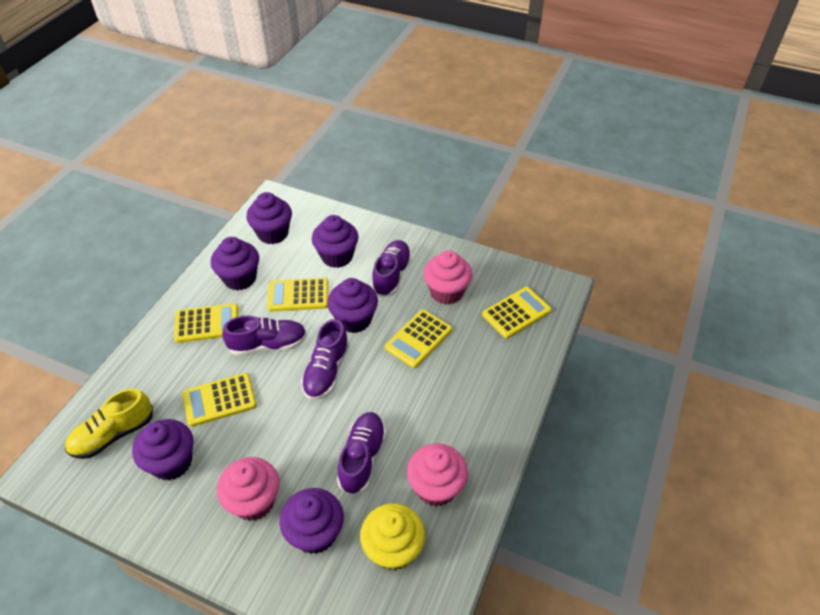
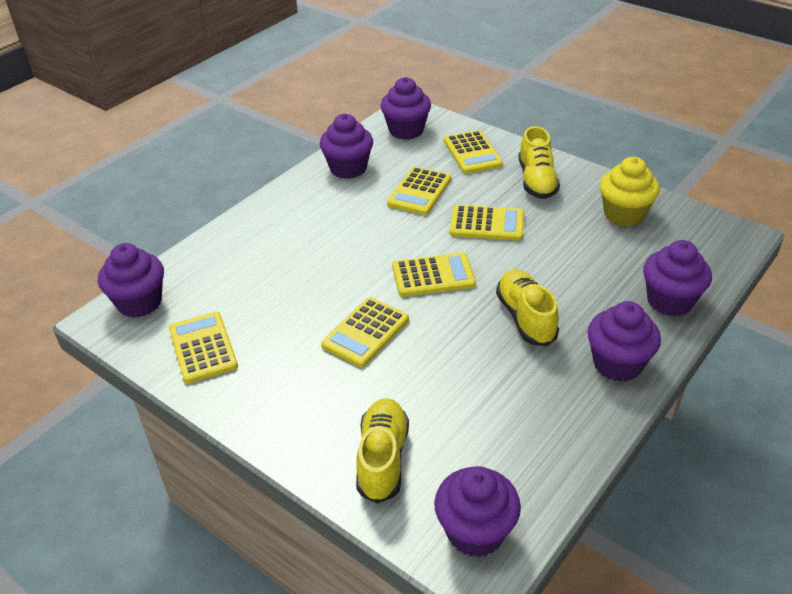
pink cupcake: 3 -> 0
purple shoe: 4 -> 0
yellow calculator: 5 -> 6
yellow shoe: 1 -> 3

